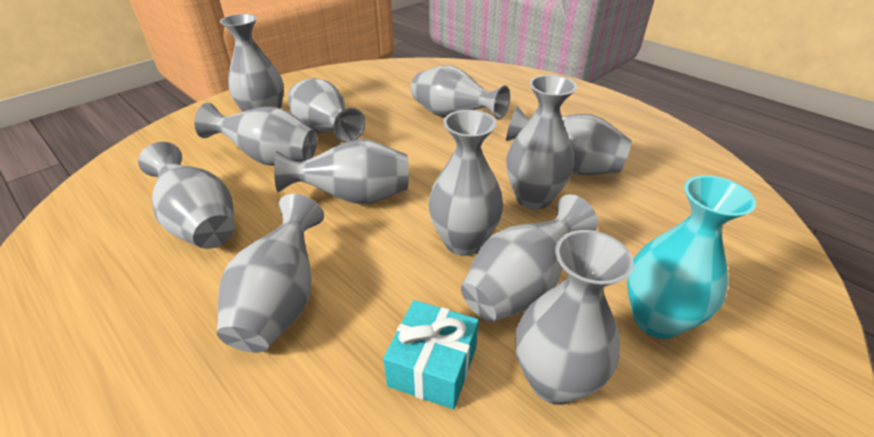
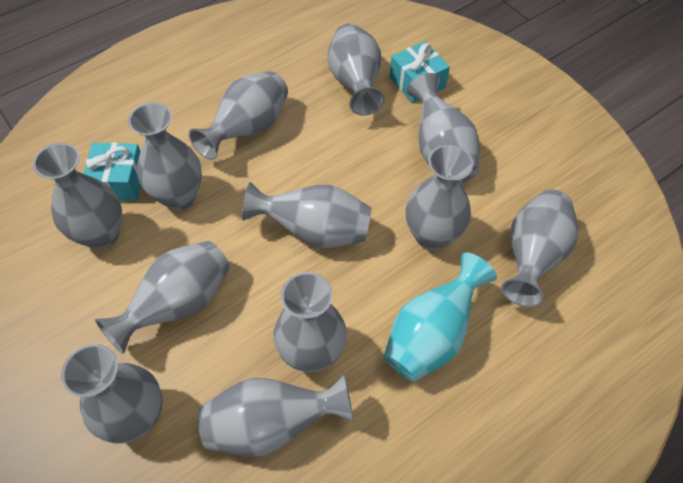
turquoise gift: 1 -> 2

